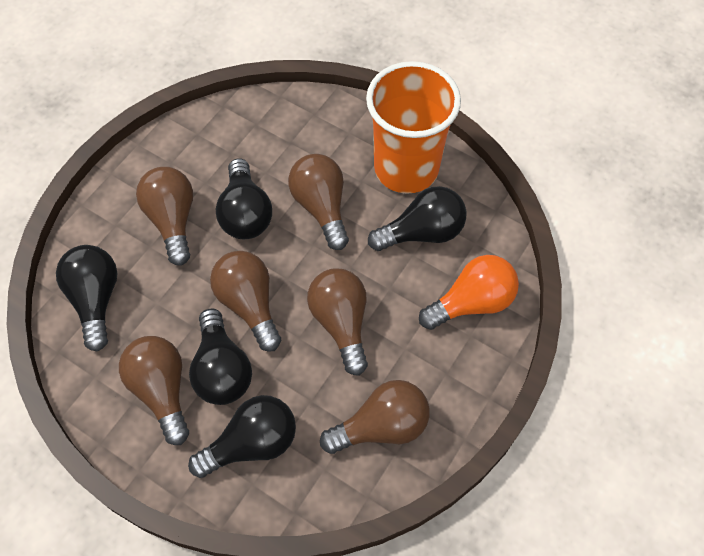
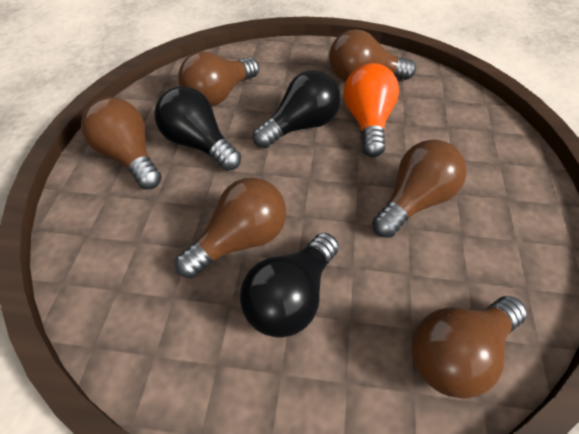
black light bulb: 5 -> 3
orange cup: 1 -> 0

